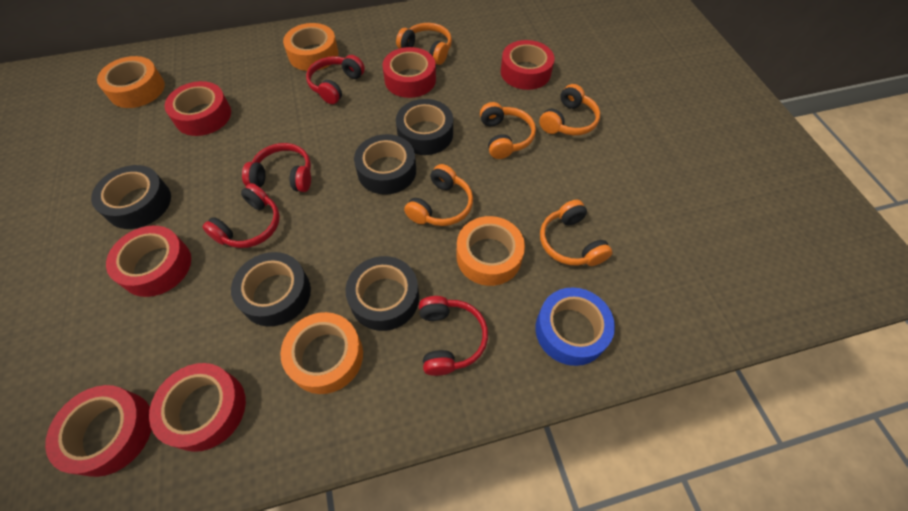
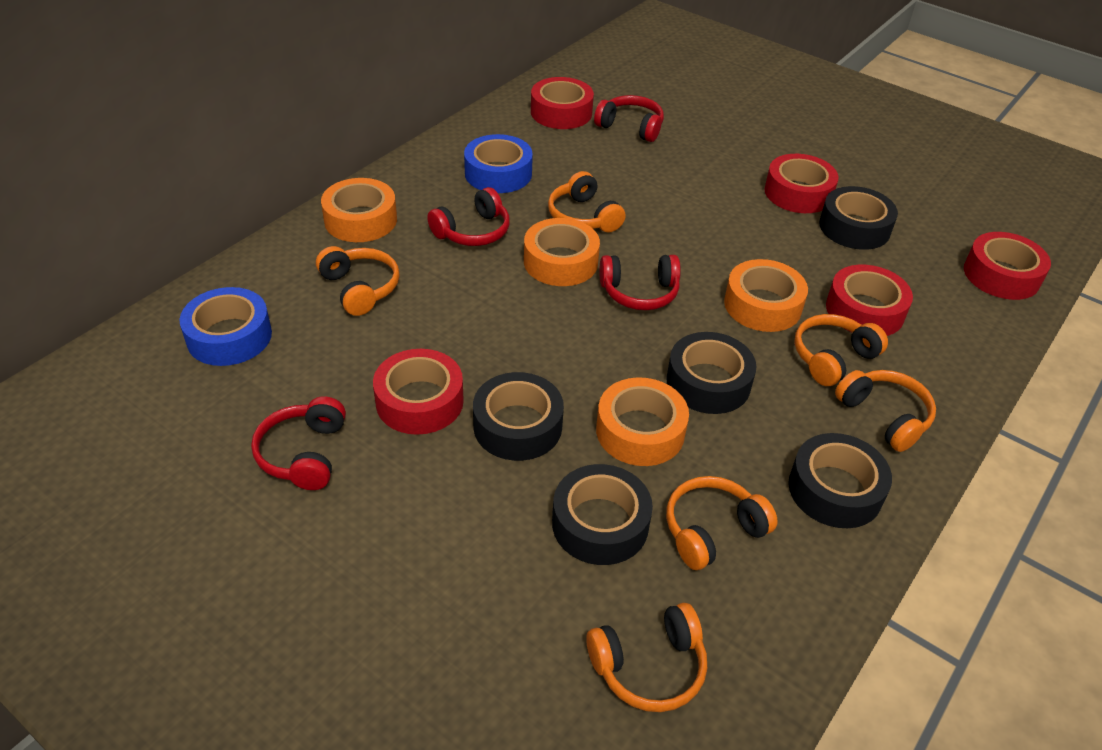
blue tape: 1 -> 2
orange headphones: 5 -> 6
red tape: 6 -> 5

